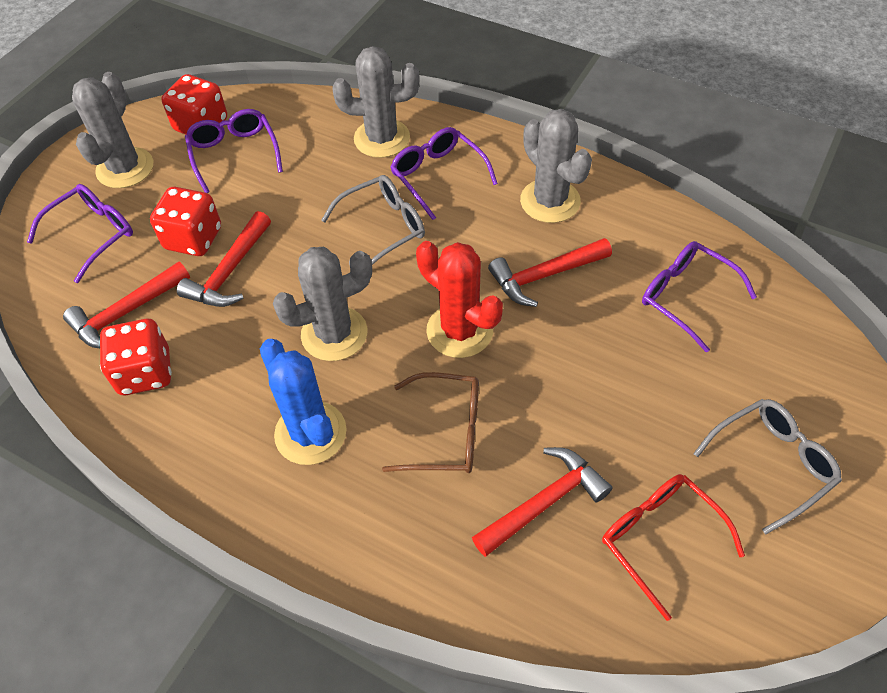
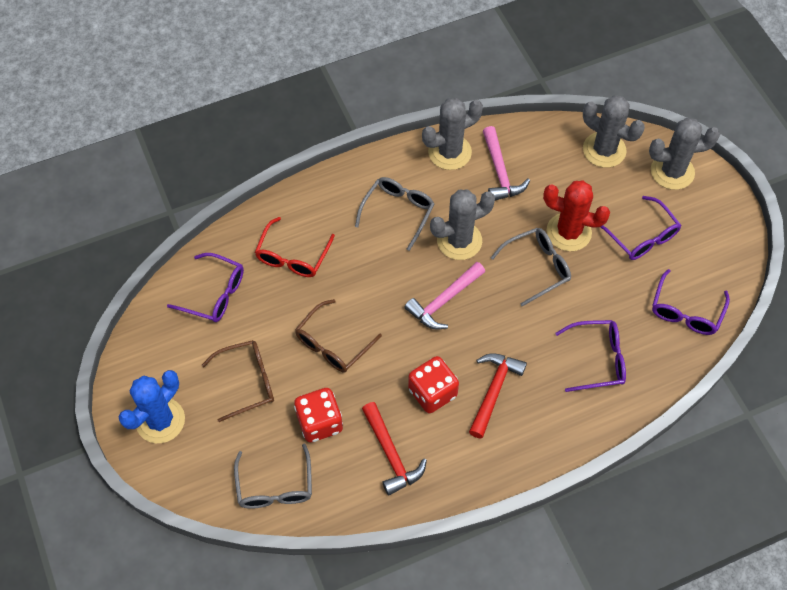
brown glasses: 1 -> 2
grey glasses: 2 -> 3
pink hammer: 0 -> 2
red dice: 3 -> 2
red hammer: 4 -> 2

